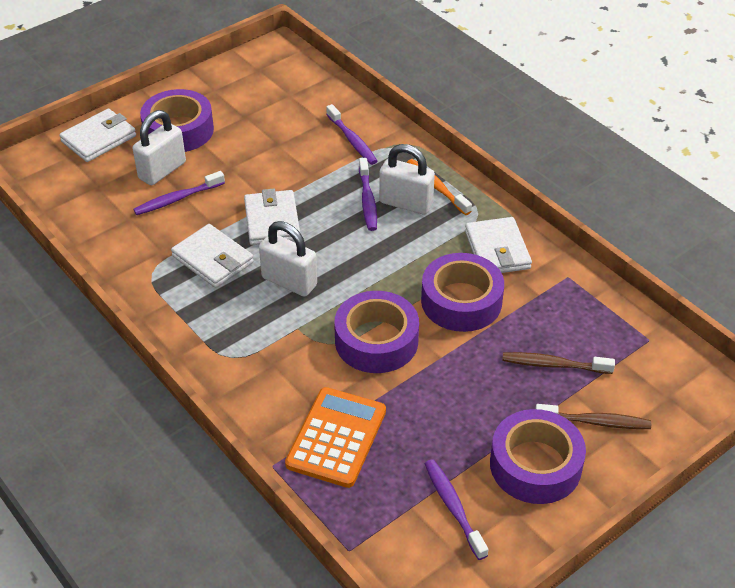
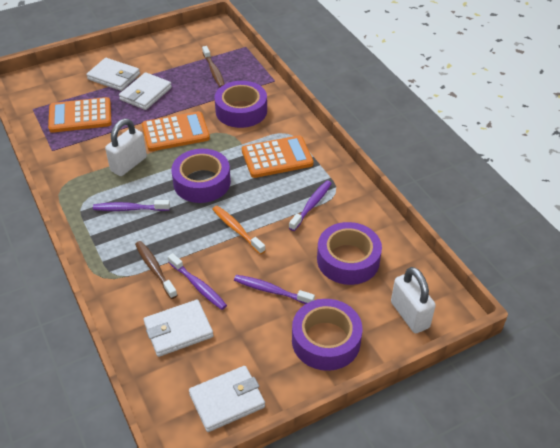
orange calculator: 1 -> 3
white padlock: 3 -> 2

